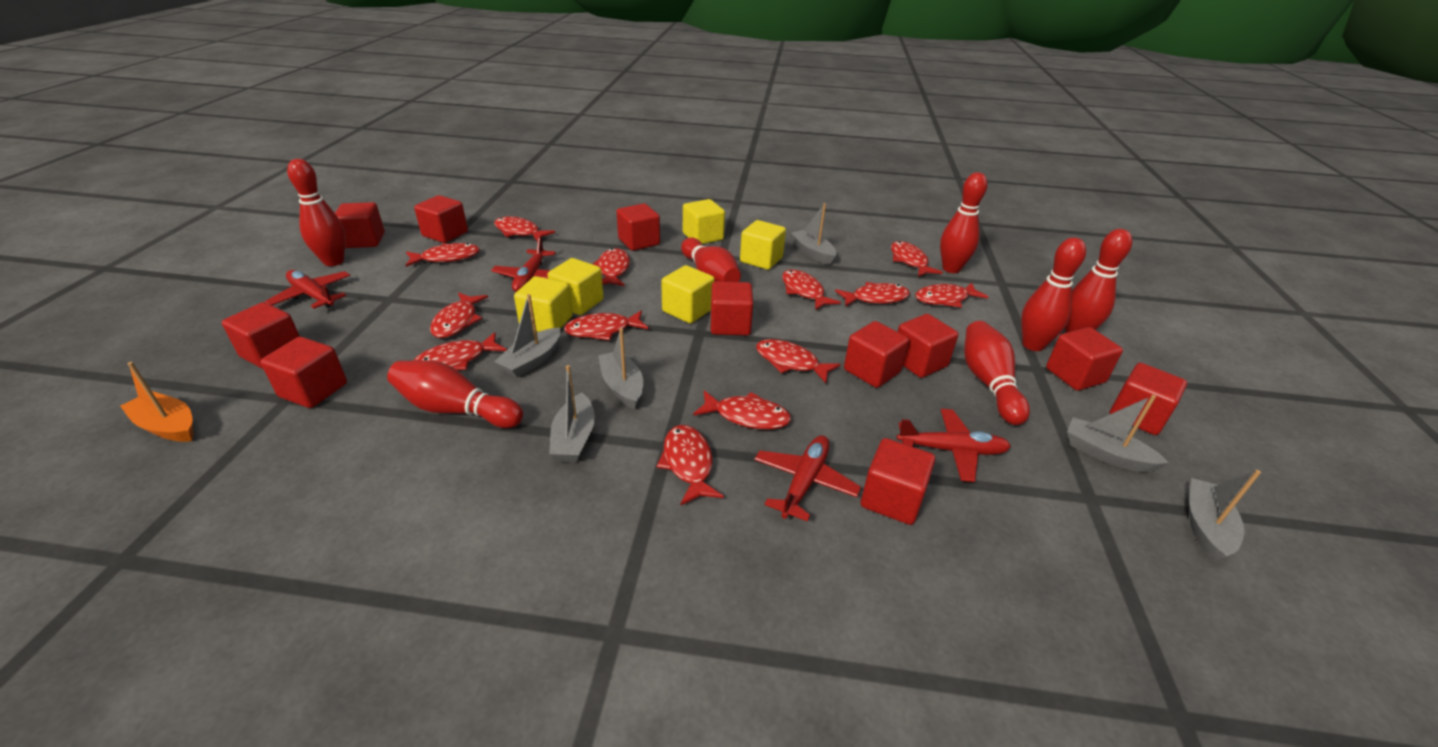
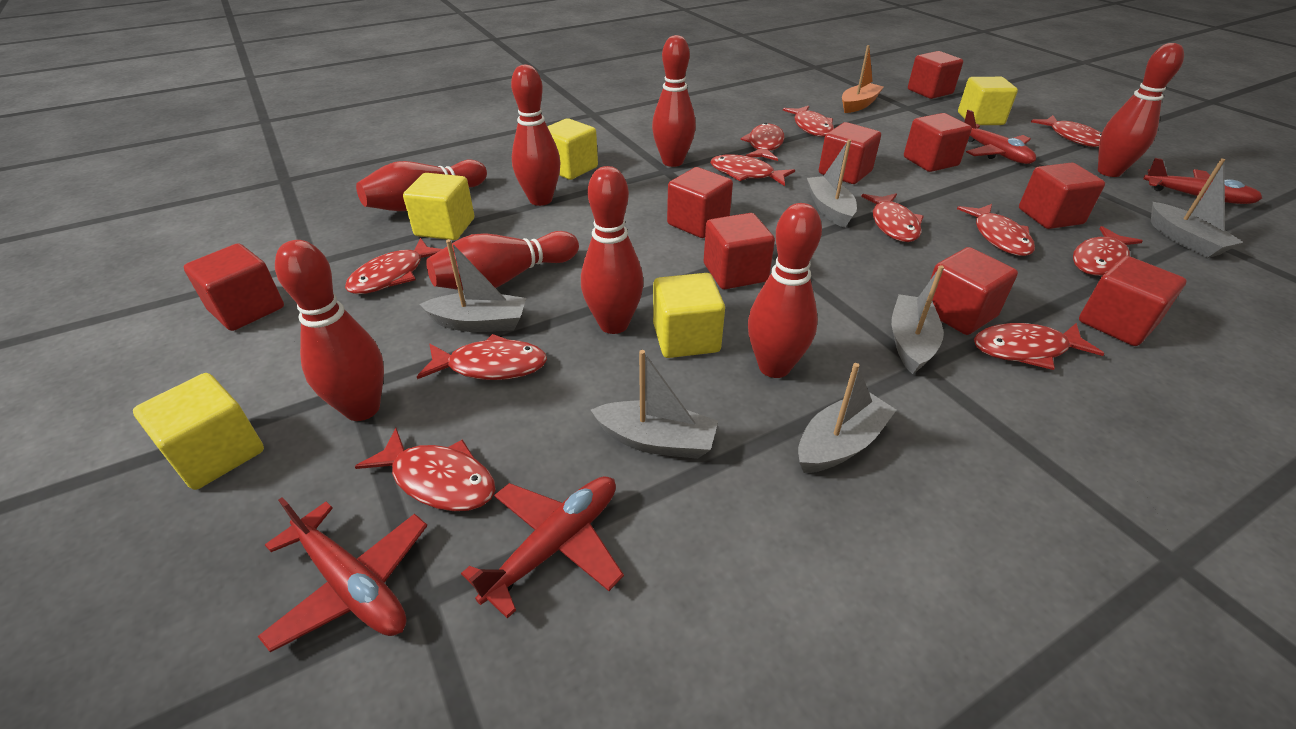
red bowling pin: 7 -> 8
red cube: 11 -> 9
red fish: 13 -> 11

